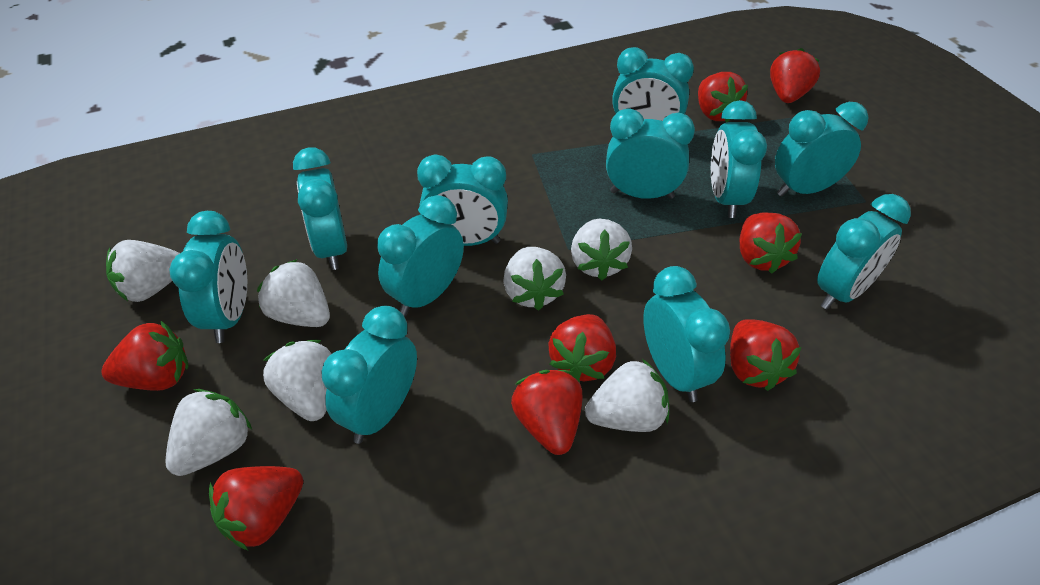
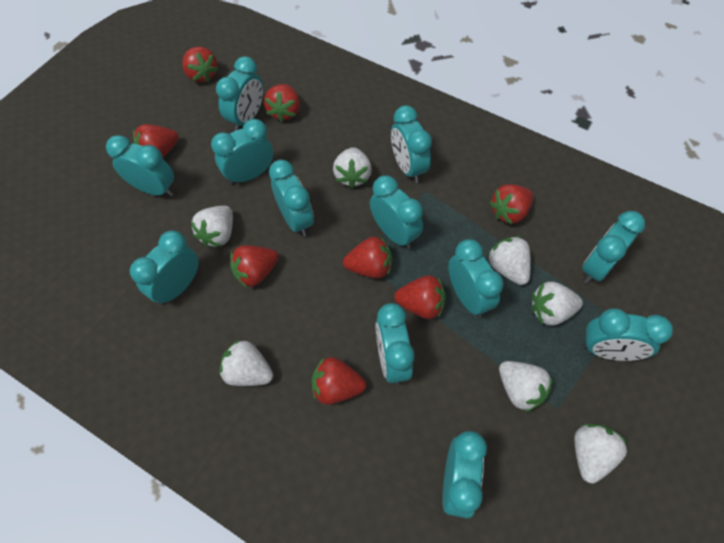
turquoise clock: 11 -> 12

